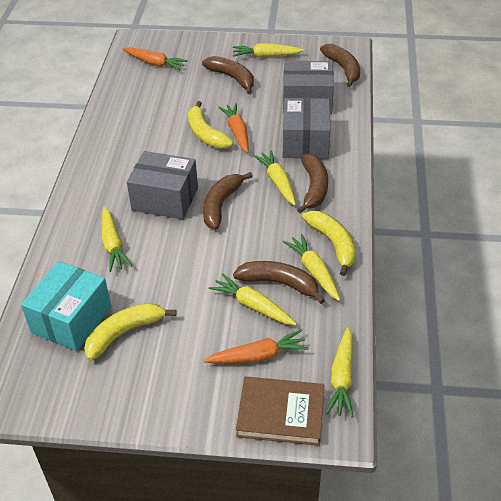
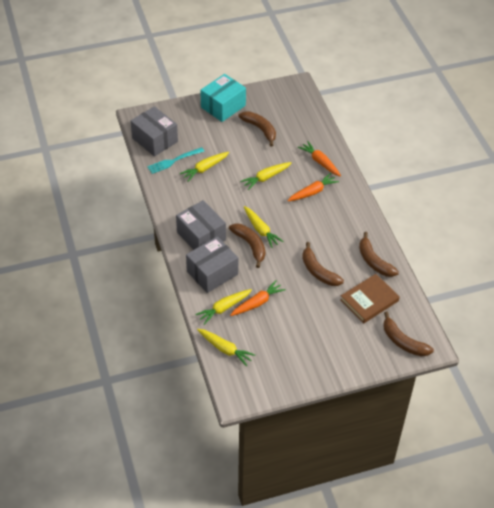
turquoise fork: 0 -> 1
yellow banana: 3 -> 0
yellow carrot: 6 -> 5

